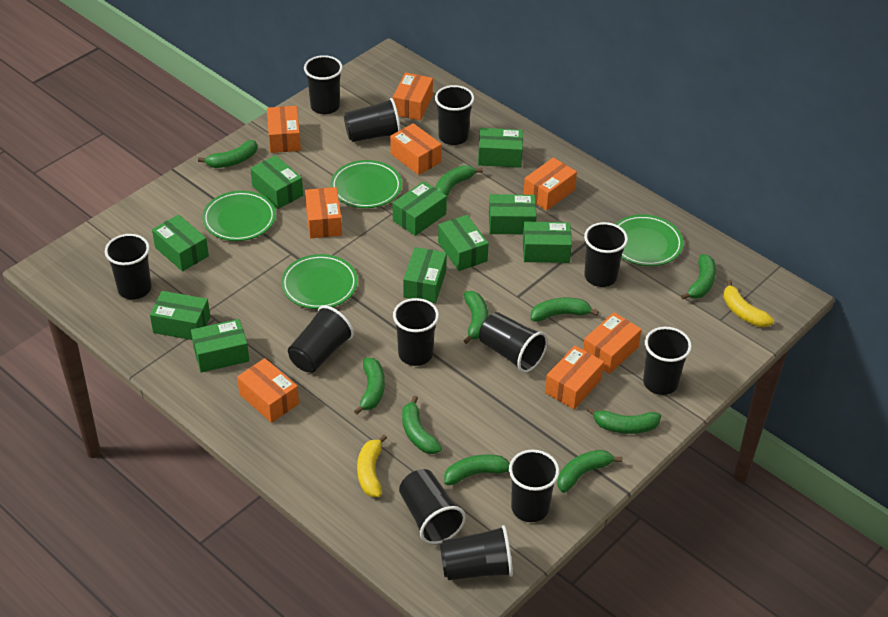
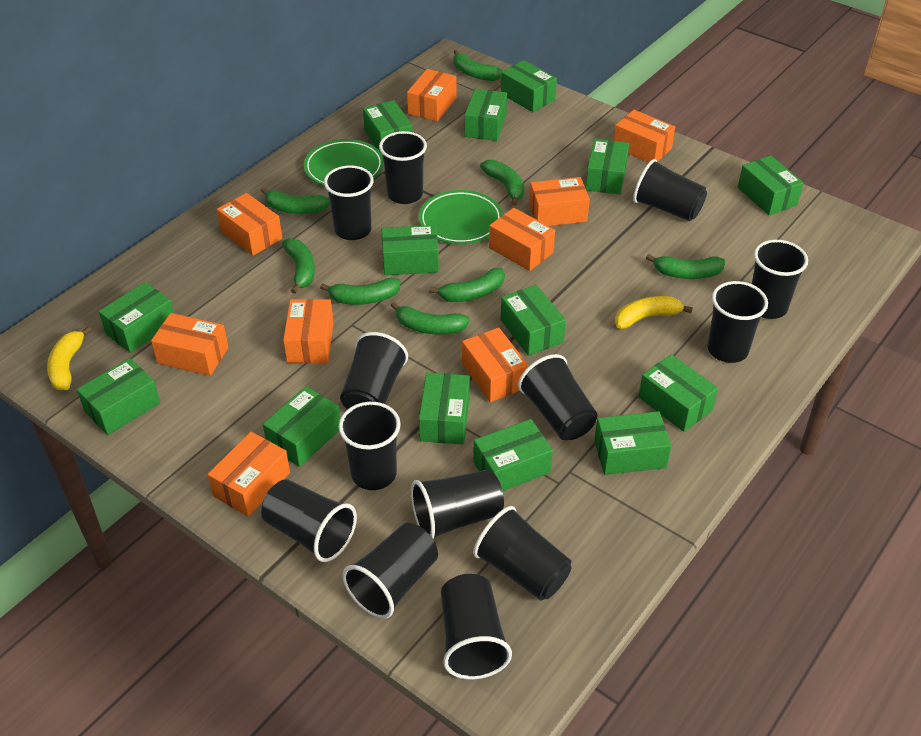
black cup: 12 -> 13
green banana: 10 -> 8
green box: 10 -> 14
green plate: 4 -> 2
orange box: 8 -> 9

